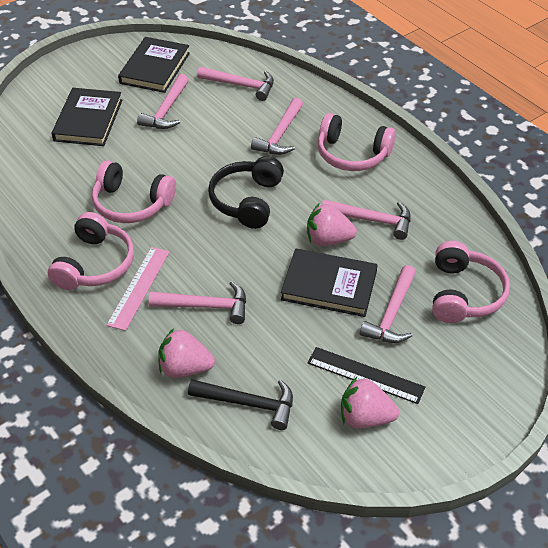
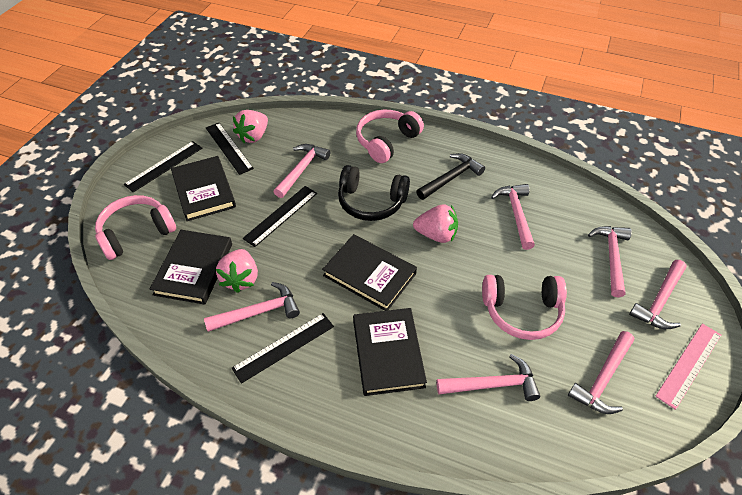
black book: 3 -> 4
black ruler: 1 -> 4
pink hammer: 6 -> 7
pink headphones: 4 -> 3

